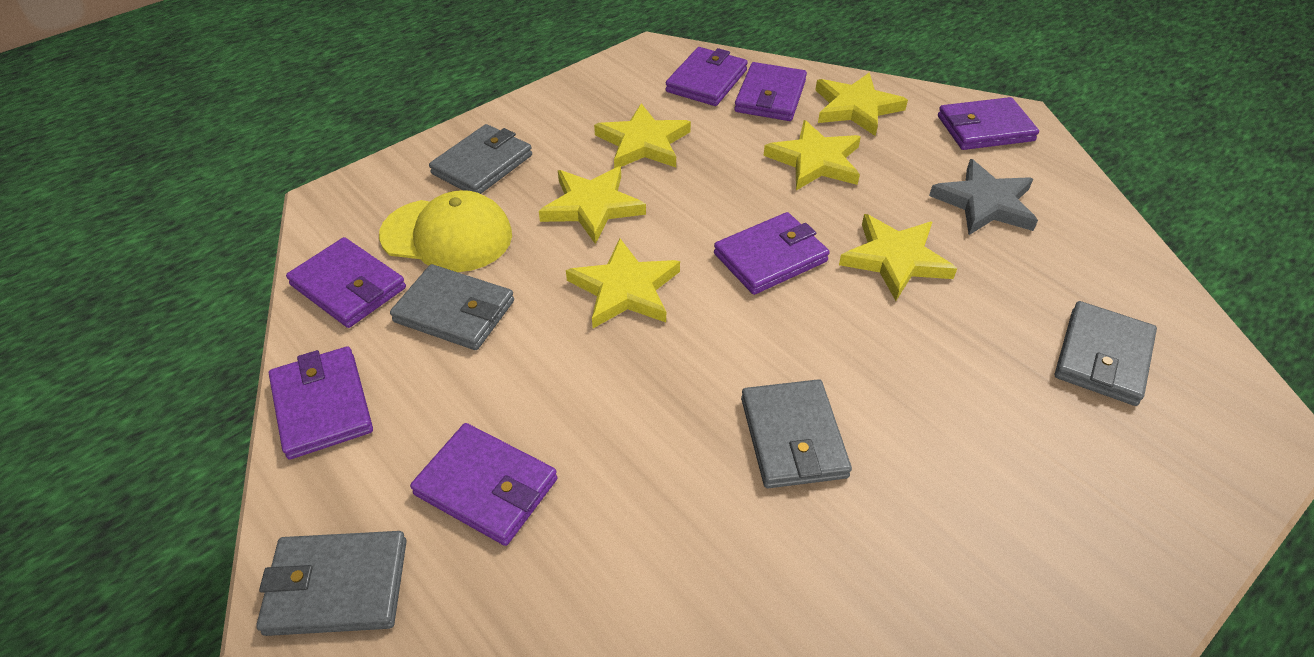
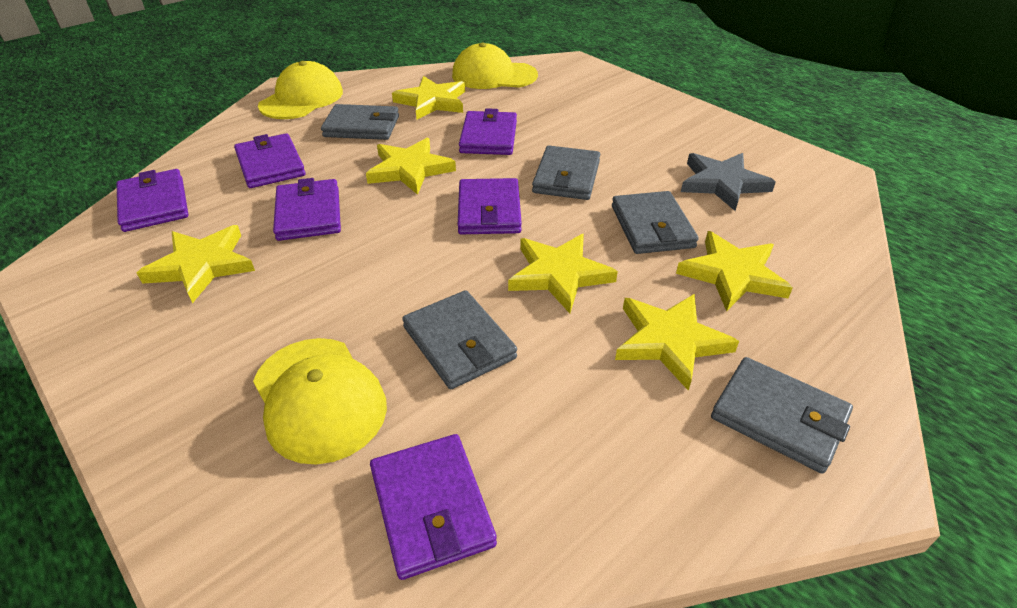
purple wallet: 7 -> 6
yellow cap: 1 -> 3

